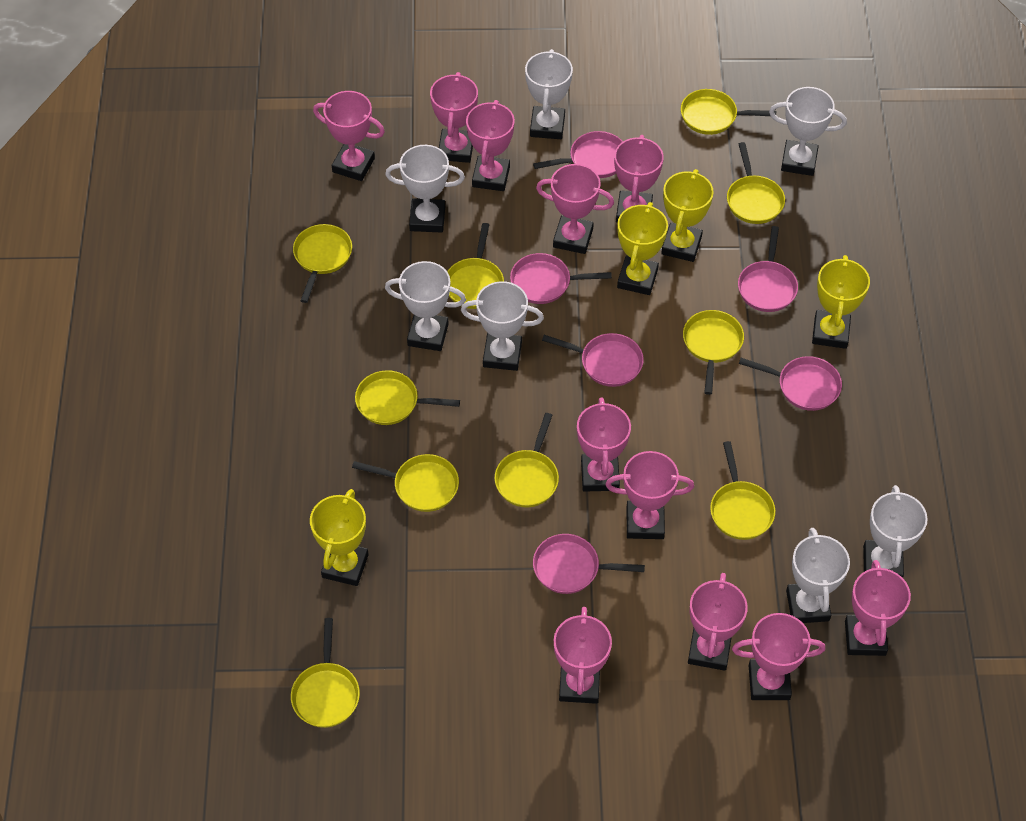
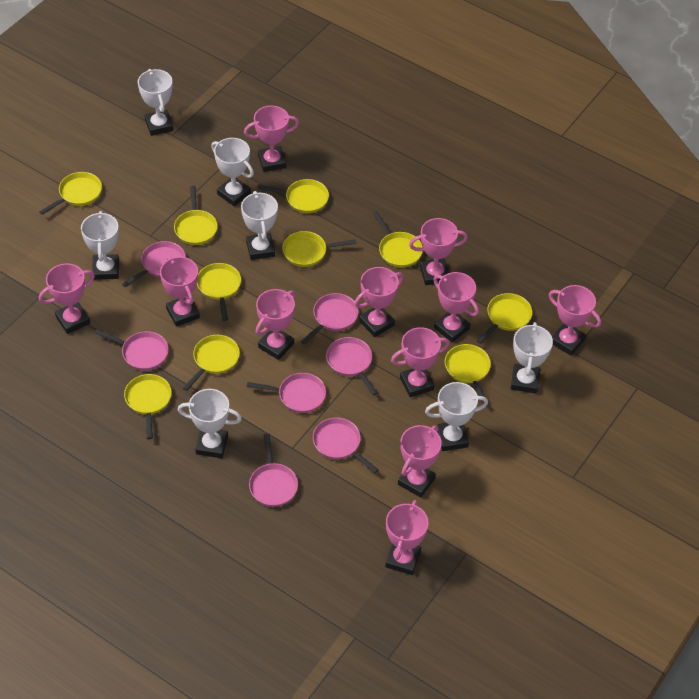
pink pan: 6 -> 7
yellow trophy: 4 -> 0

